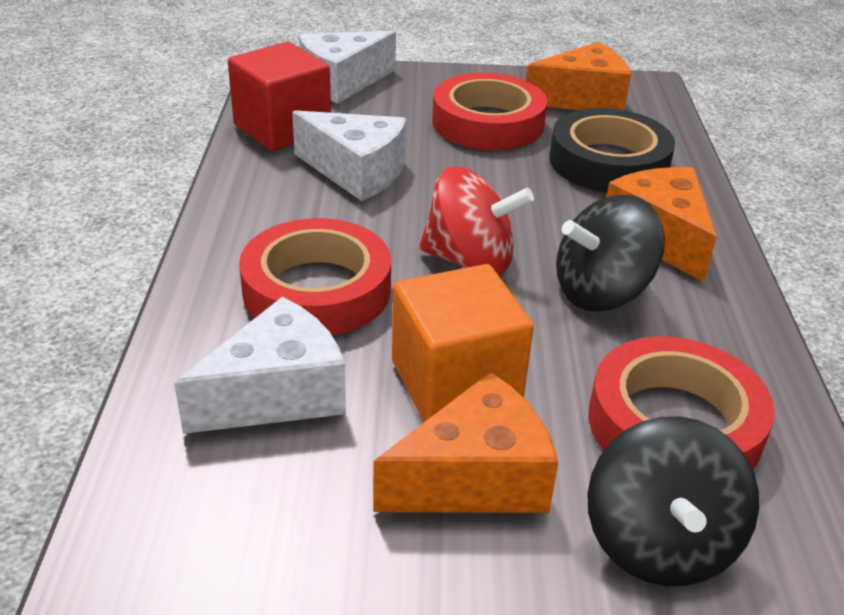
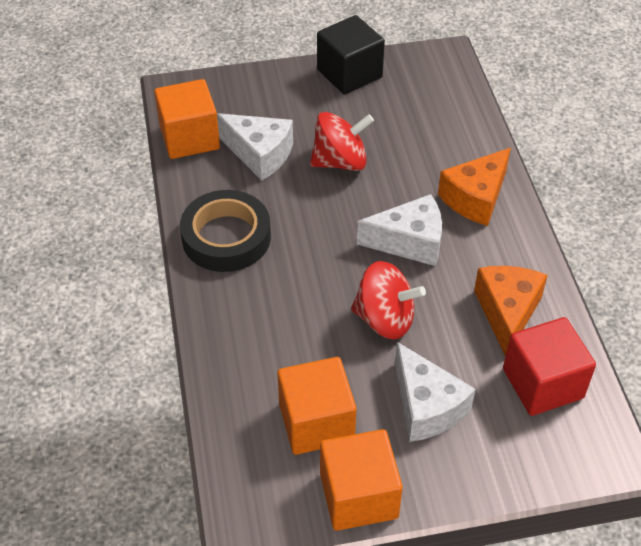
black cube: 0 -> 1
black spinning top: 2 -> 0
orange cheese: 3 -> 2
orange cube: 1 -> 3
red spinning top: 1 -> 2
red tape: 3 -> 0

